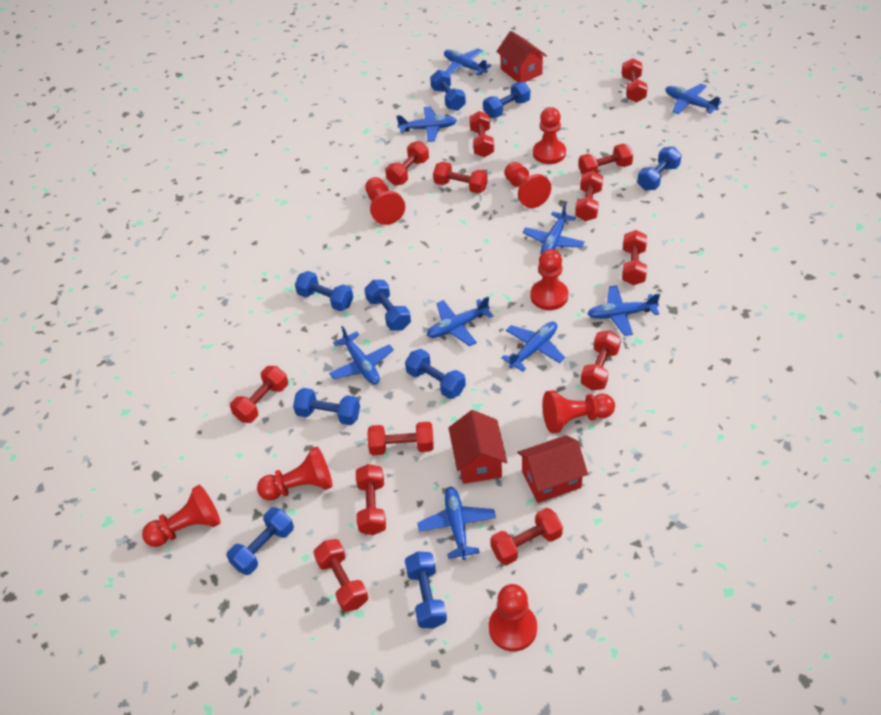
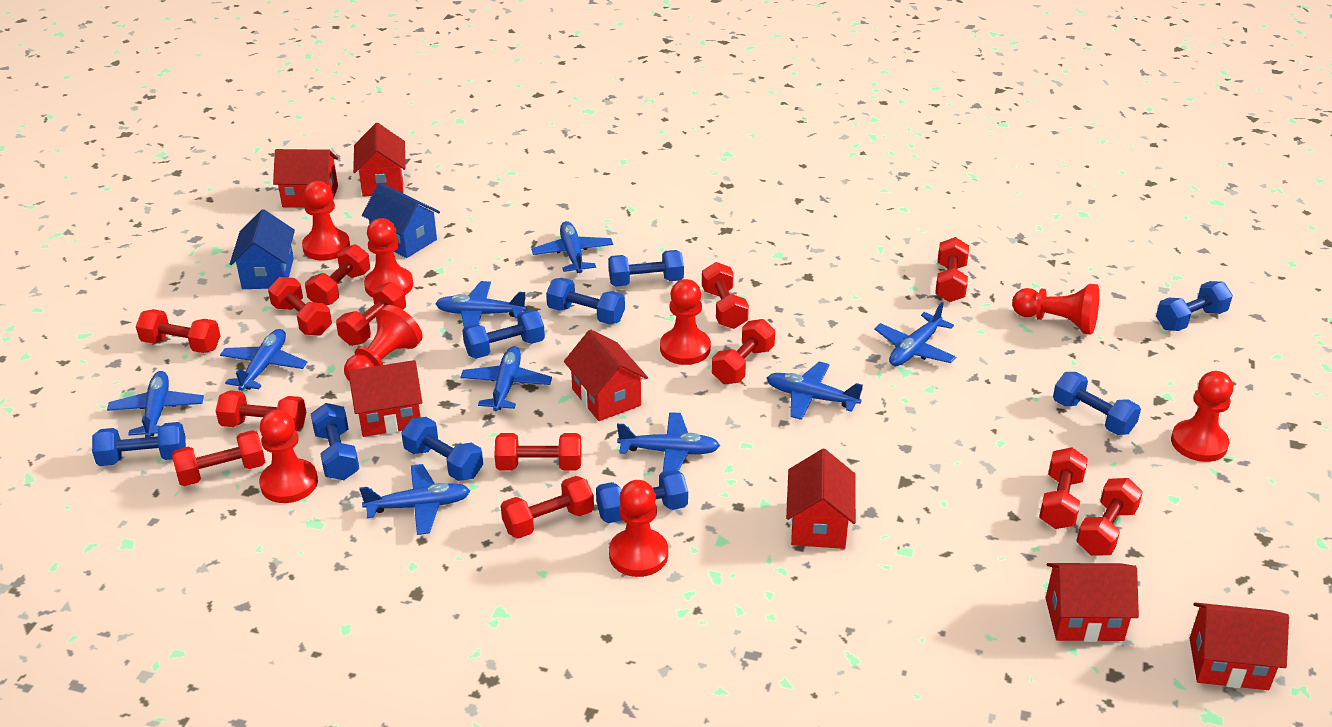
blue house: 0 -> 2
red house: 3 -> 7

